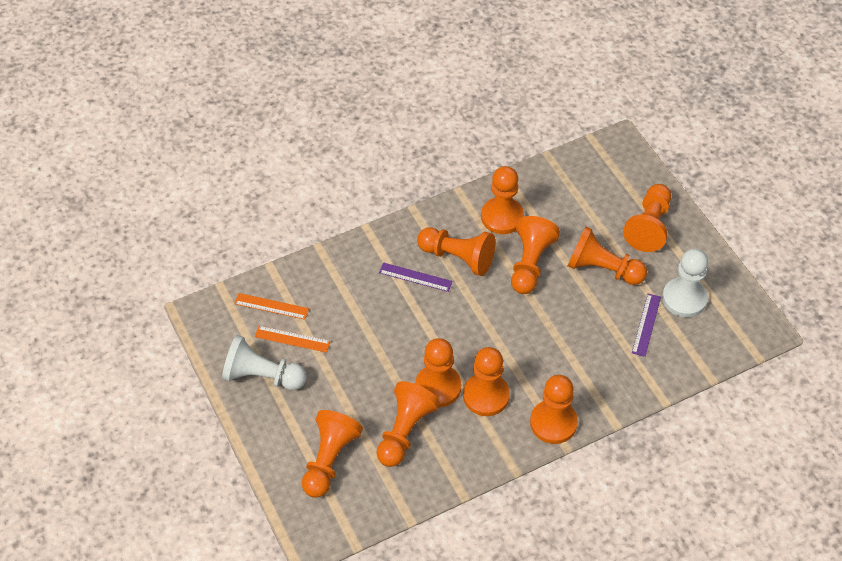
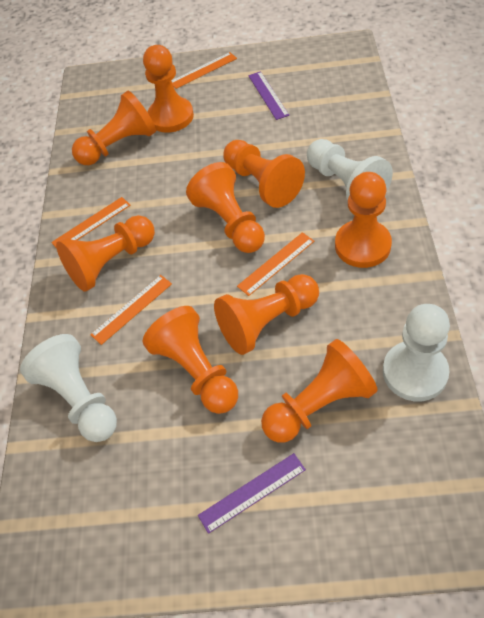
orange pawn: 10 -> 9
orange ruler: 2 -> 4
white pawn: 2 -> 3

